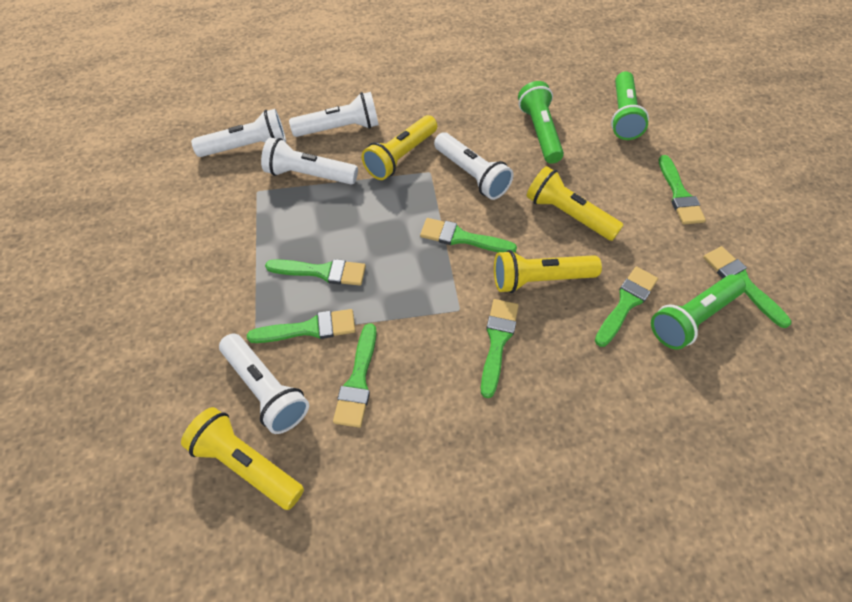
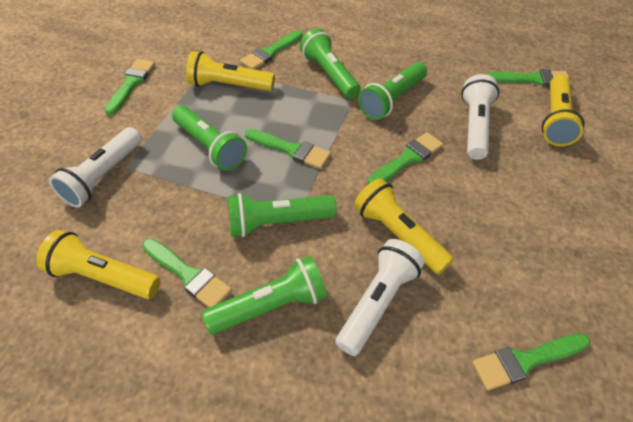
green brush: 8 -> 7
green flashlight: 3 -> 5
white flashlight: 5 -> 3

